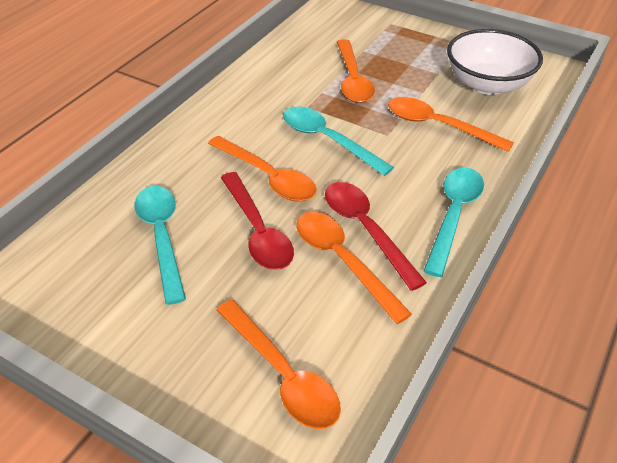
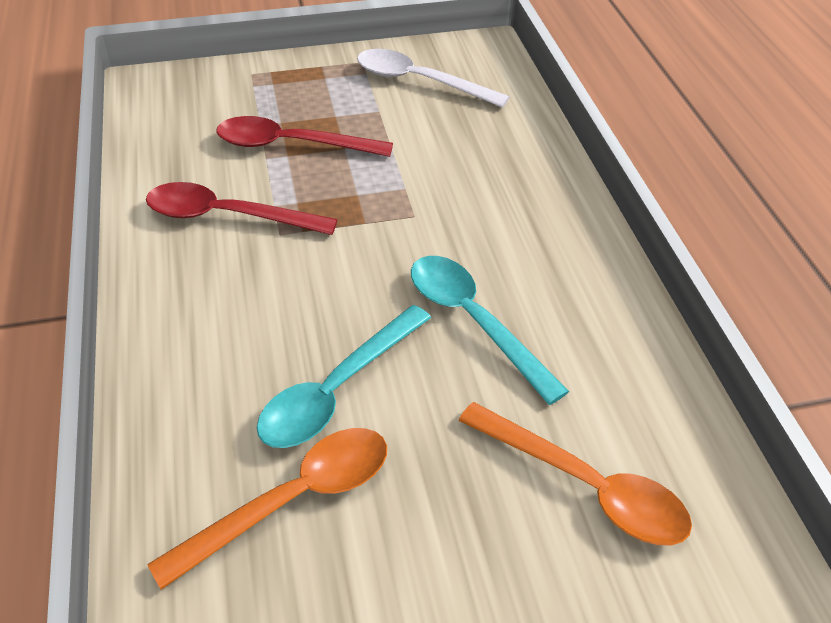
orange spoon: 5 -> 2
turquoise spoon: 3 -> 2
white bowl: 1 -> 0
white spoon: 0 -> 1

